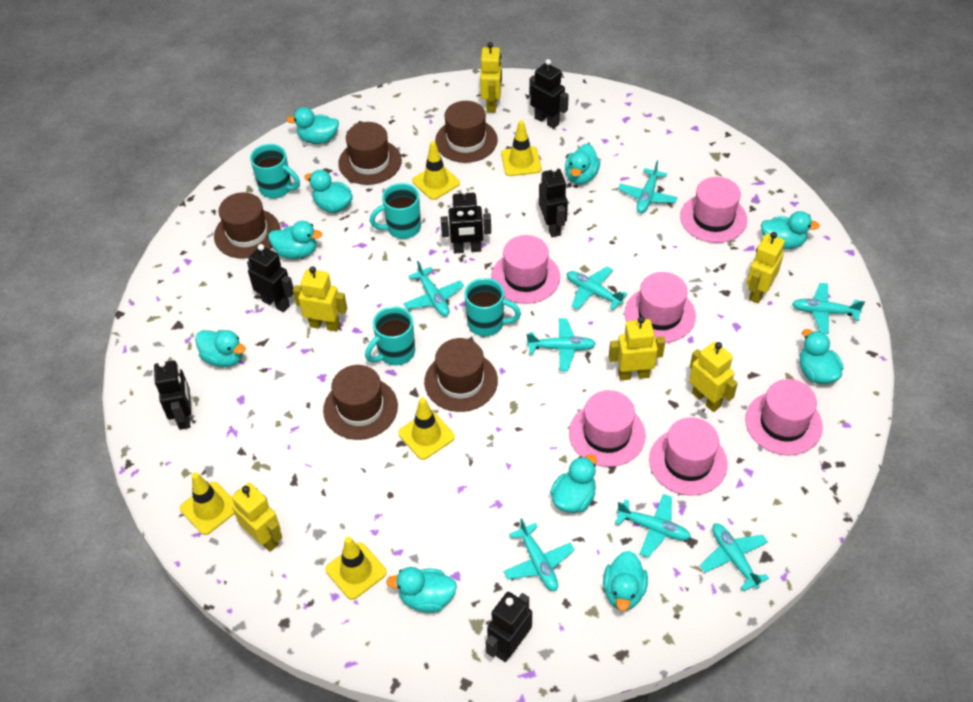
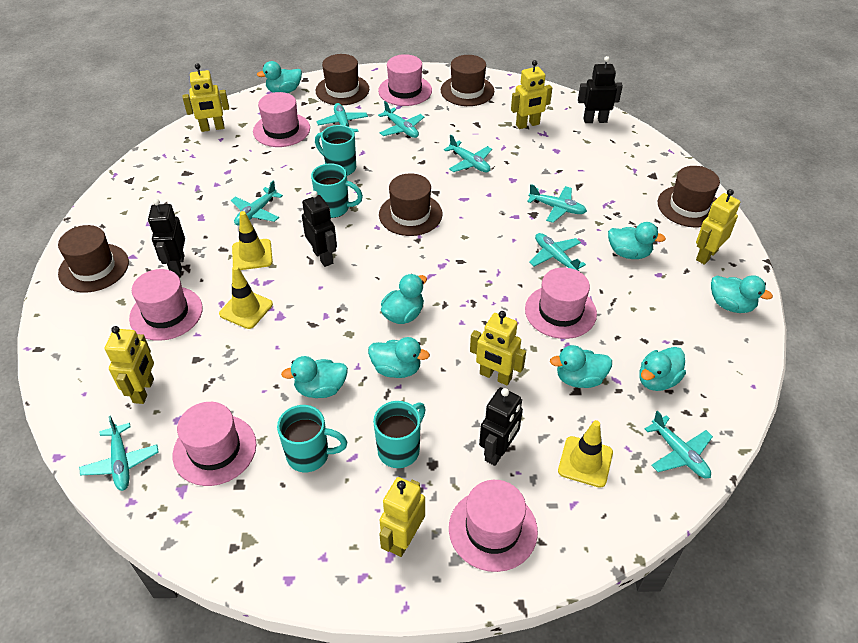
black robot: 6 -> 4
turquoise duck: 10 -> 8
yellow traffic cone: 5 -> 3

